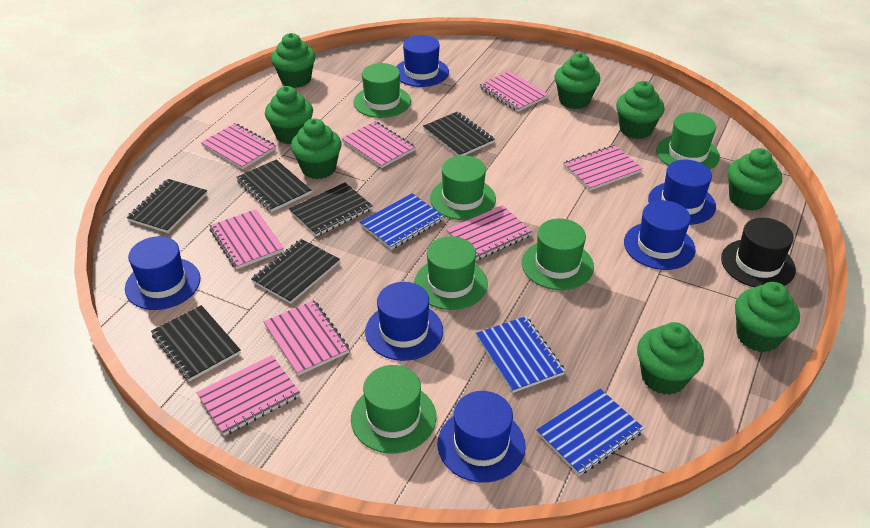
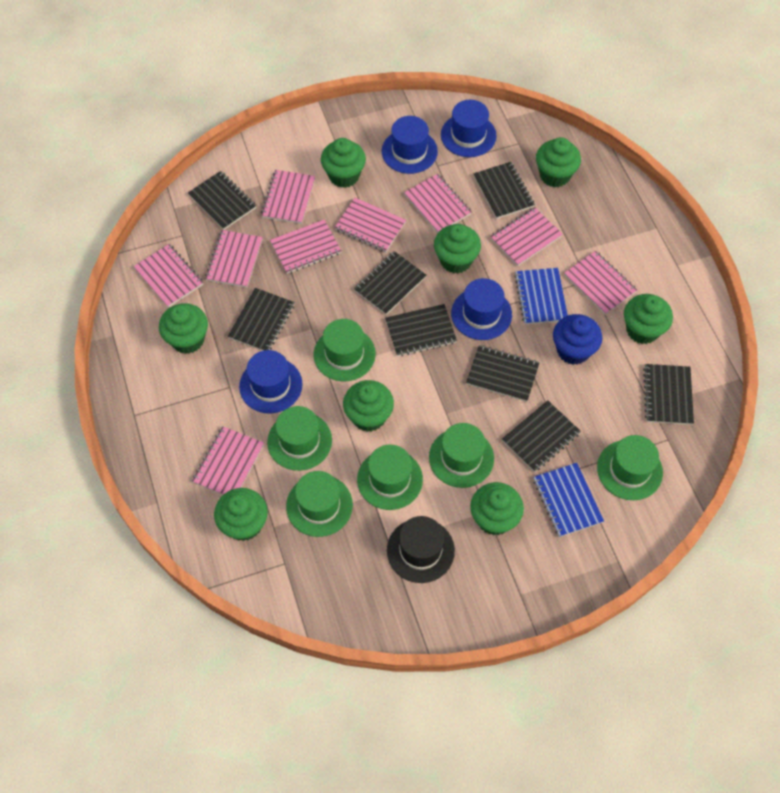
black notebook: 6 -> 8
blue cupcake: 0 -> 1
blue hat: 6 -> 4
blue notebook: 3 -> 2
pink notebook: 8 -> 9

